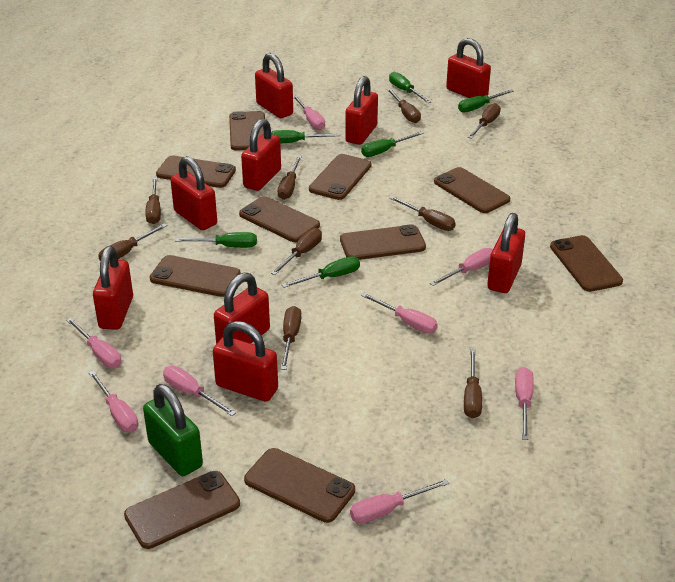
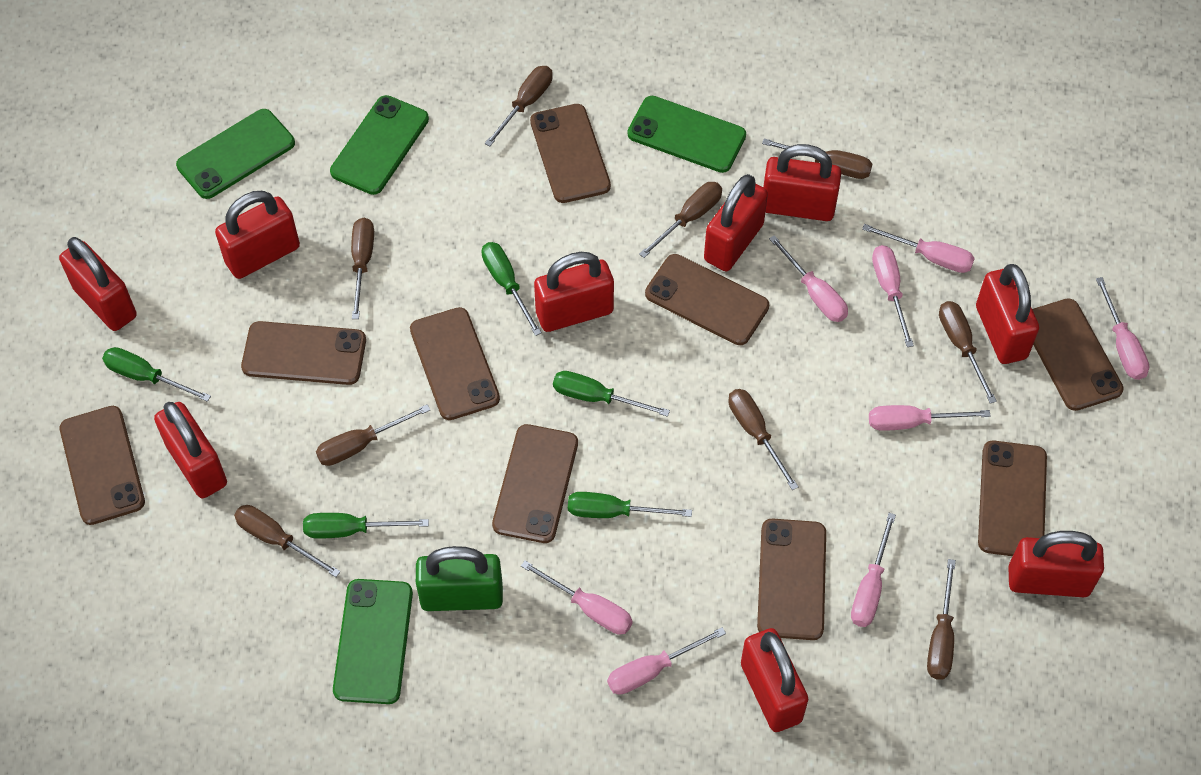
brown phone: 10 -> 9
green phone: 0 -> 4
green screwdriver: 6 -> 5

